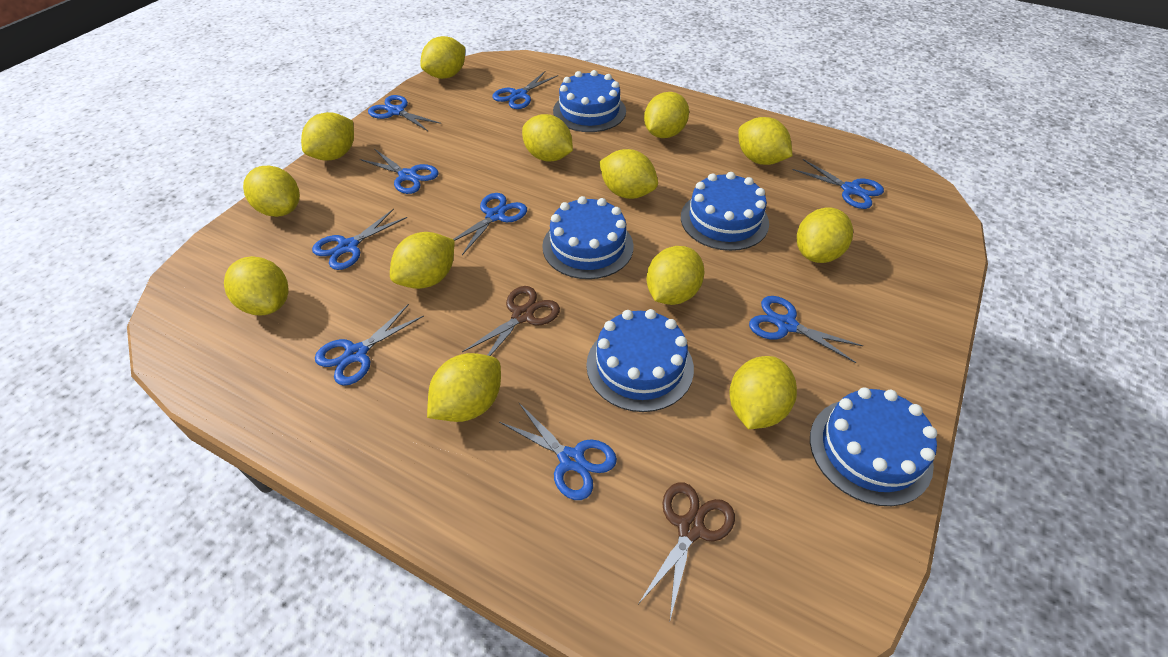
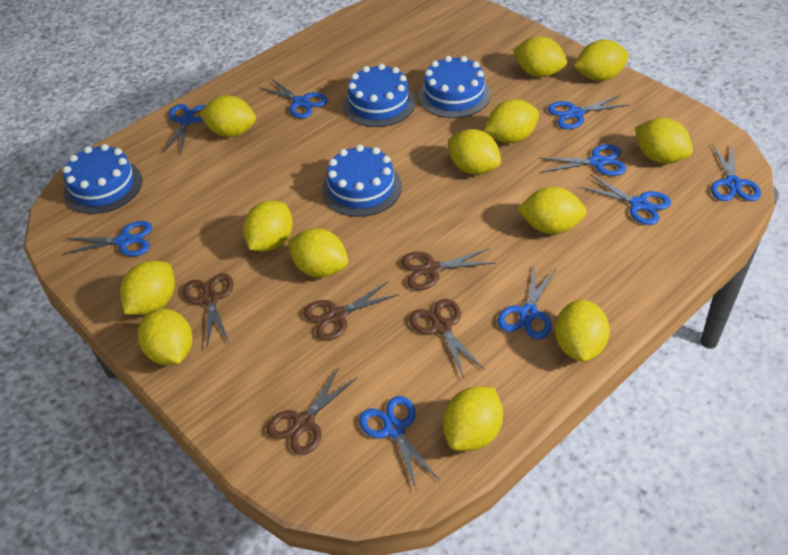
blue cake: 5 -> 4
brown scissors: 2 -> 5

